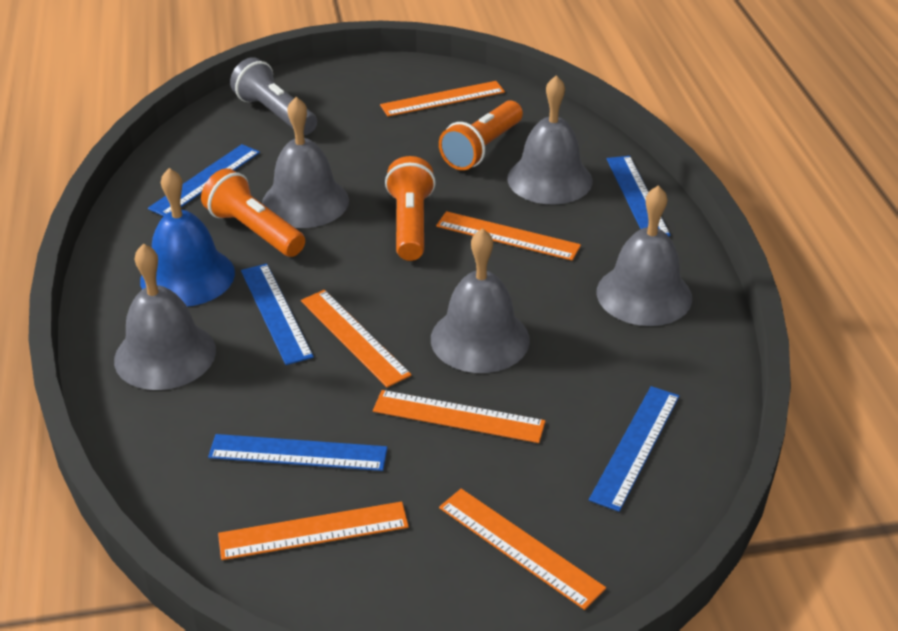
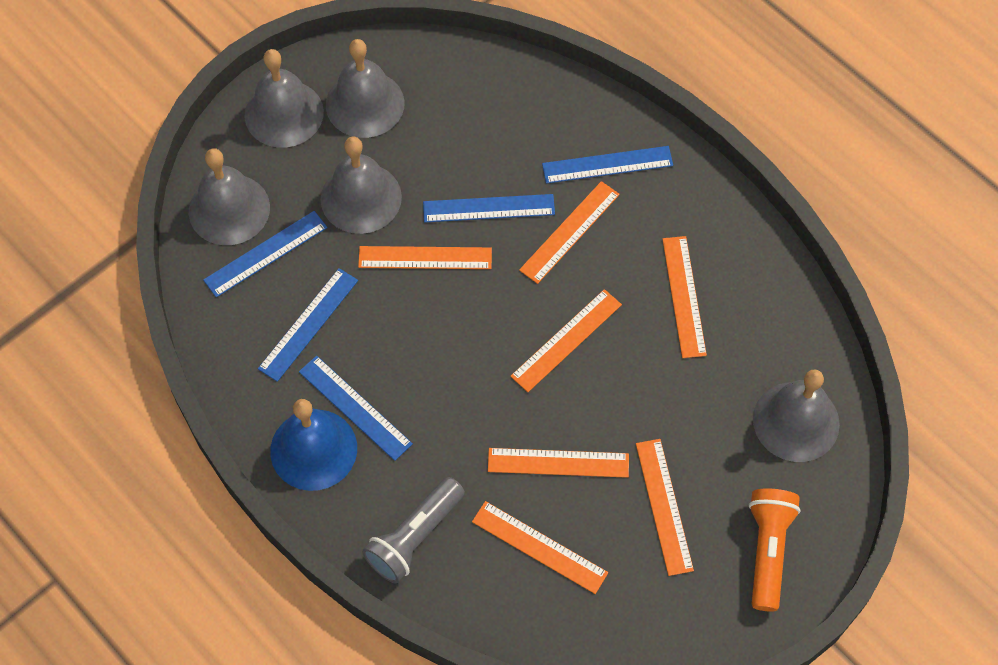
orange flashlight: 3 -> 1
orange ruler: 6 -> 7

